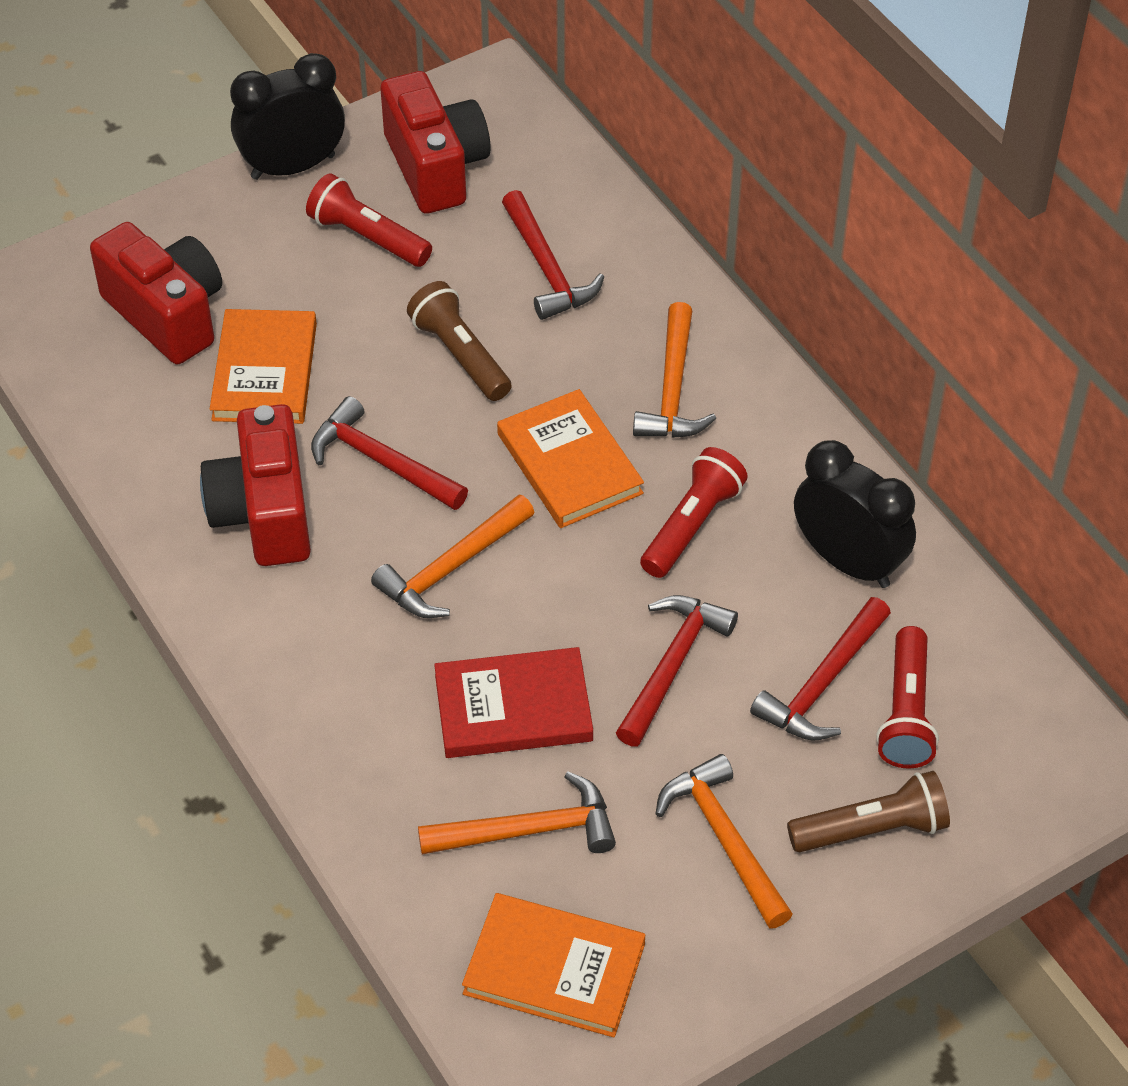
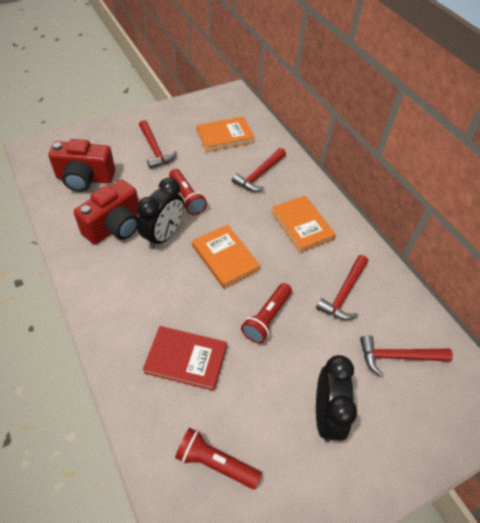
brown flashlight: 2 -> 0
orange hammer: 4 -> 0
red camera: 3 -> 2

